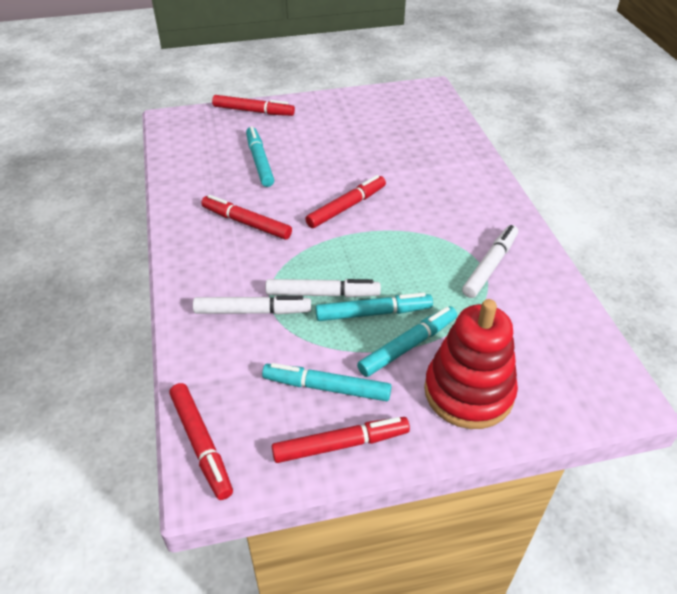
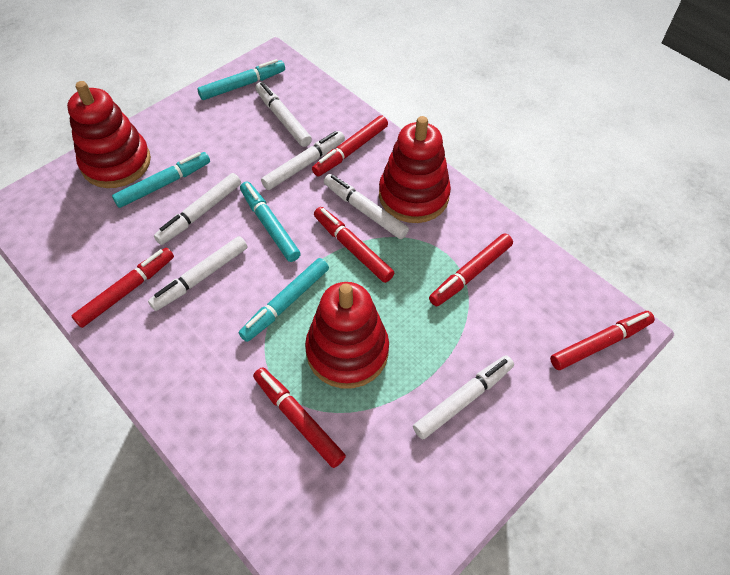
red marker: 5 -> 6
red stacking toy: 1 -> 3
white marker: 3 -> 6

